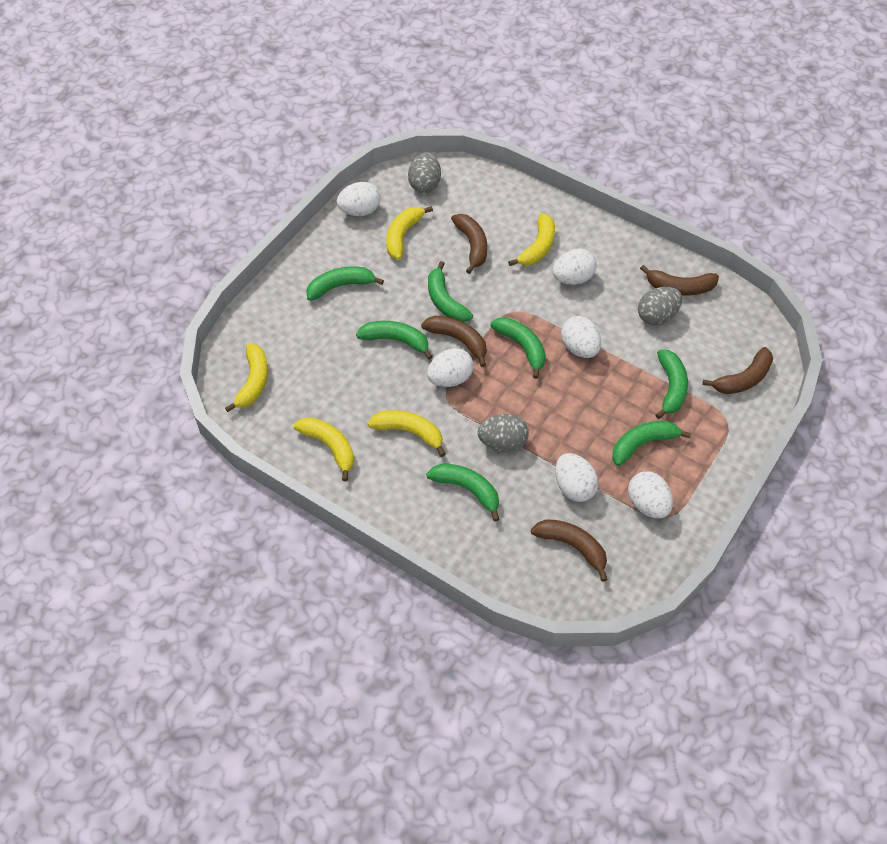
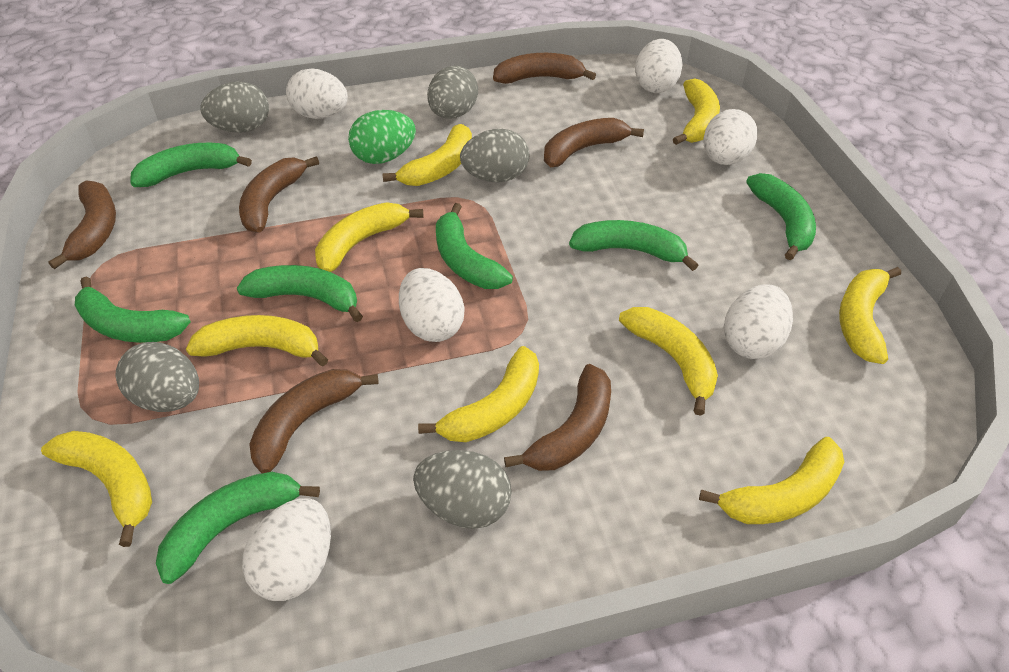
brown banana: 5 -> 6
green egg: 0 -> 1
grey egg: 3 -> 5
yellow banana: 5 -> 9

